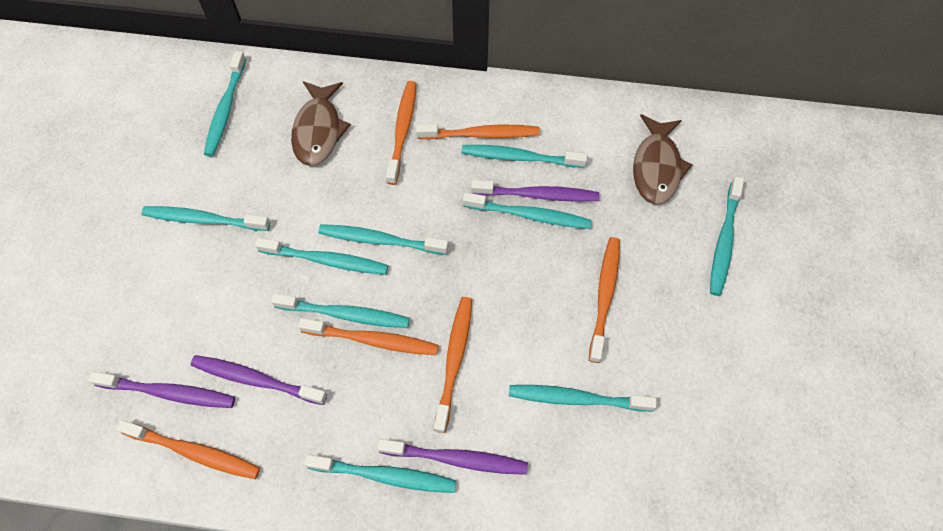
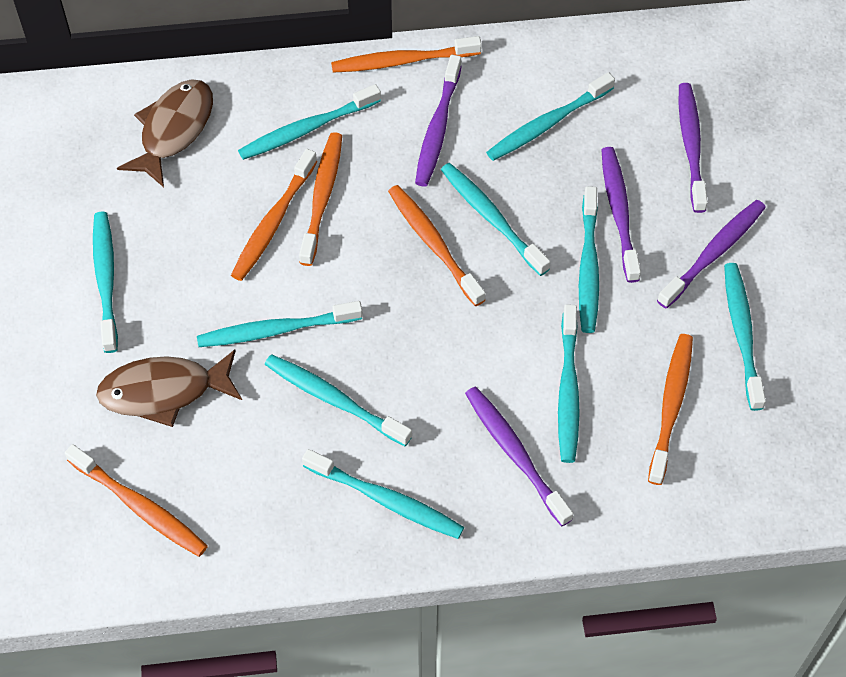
purple toothbrush: 4 -> 5

